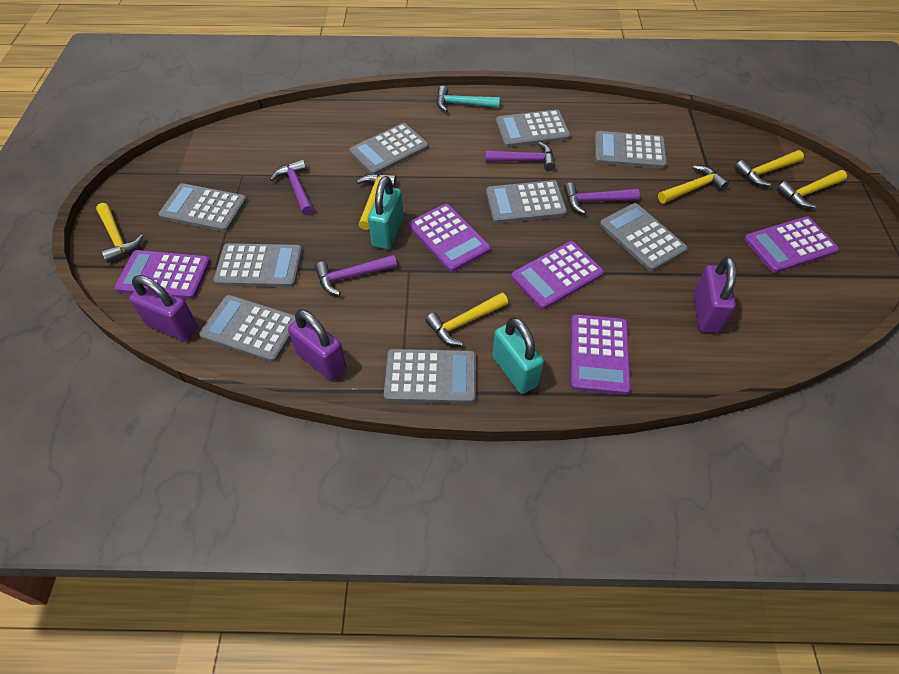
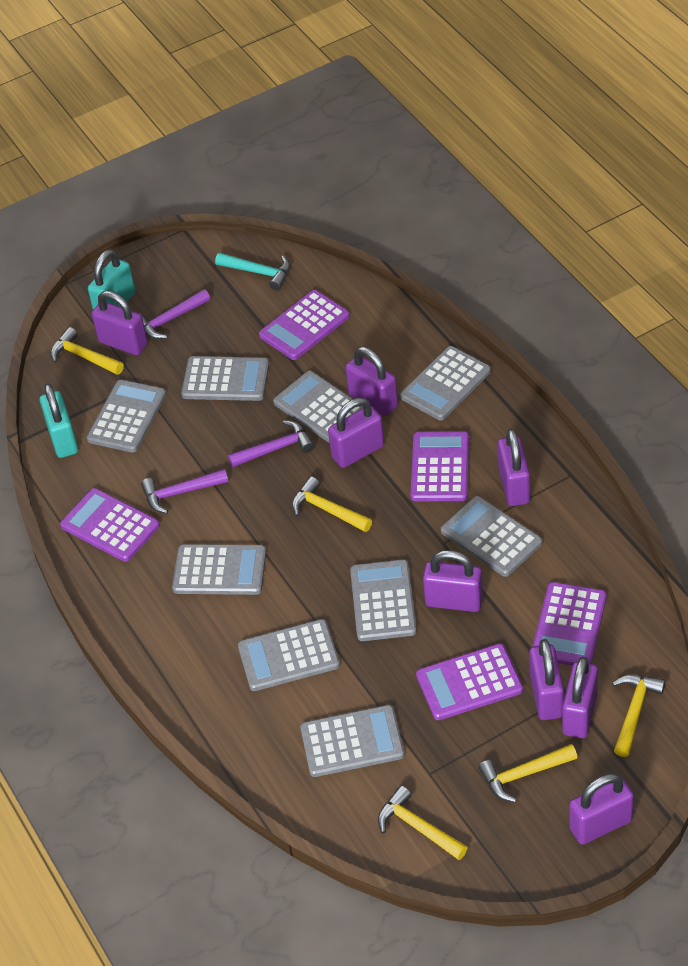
purple hammer: 4 -> 3
purple padlock: 3 -> 8
yellow hammer: 6 -> 5

